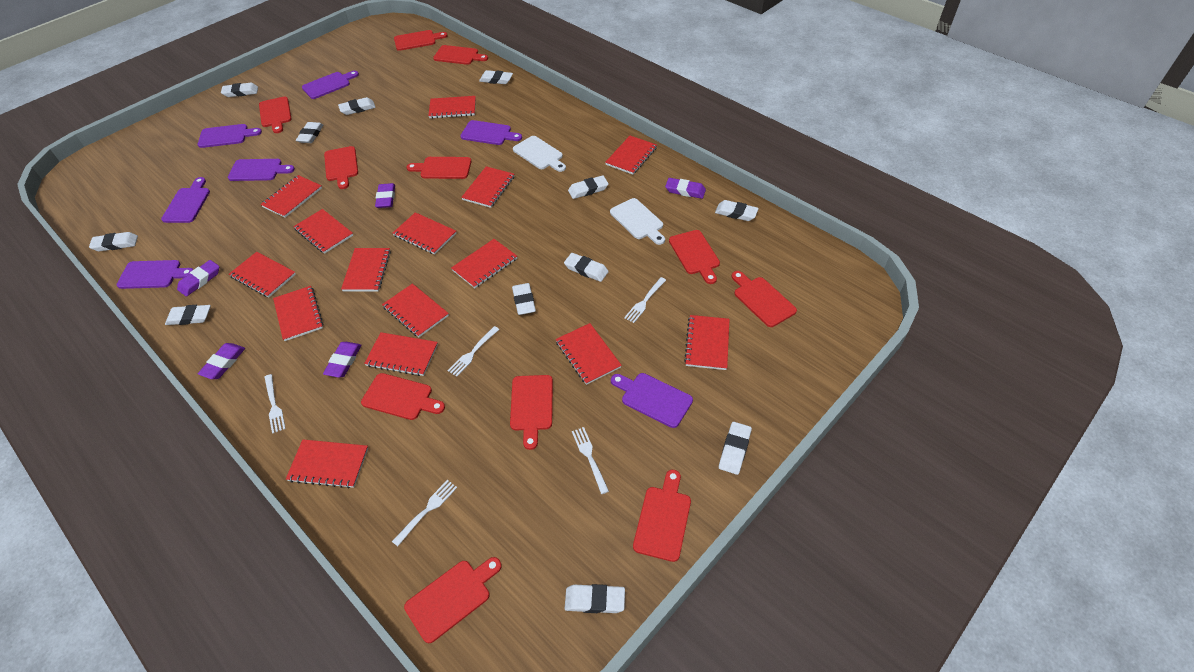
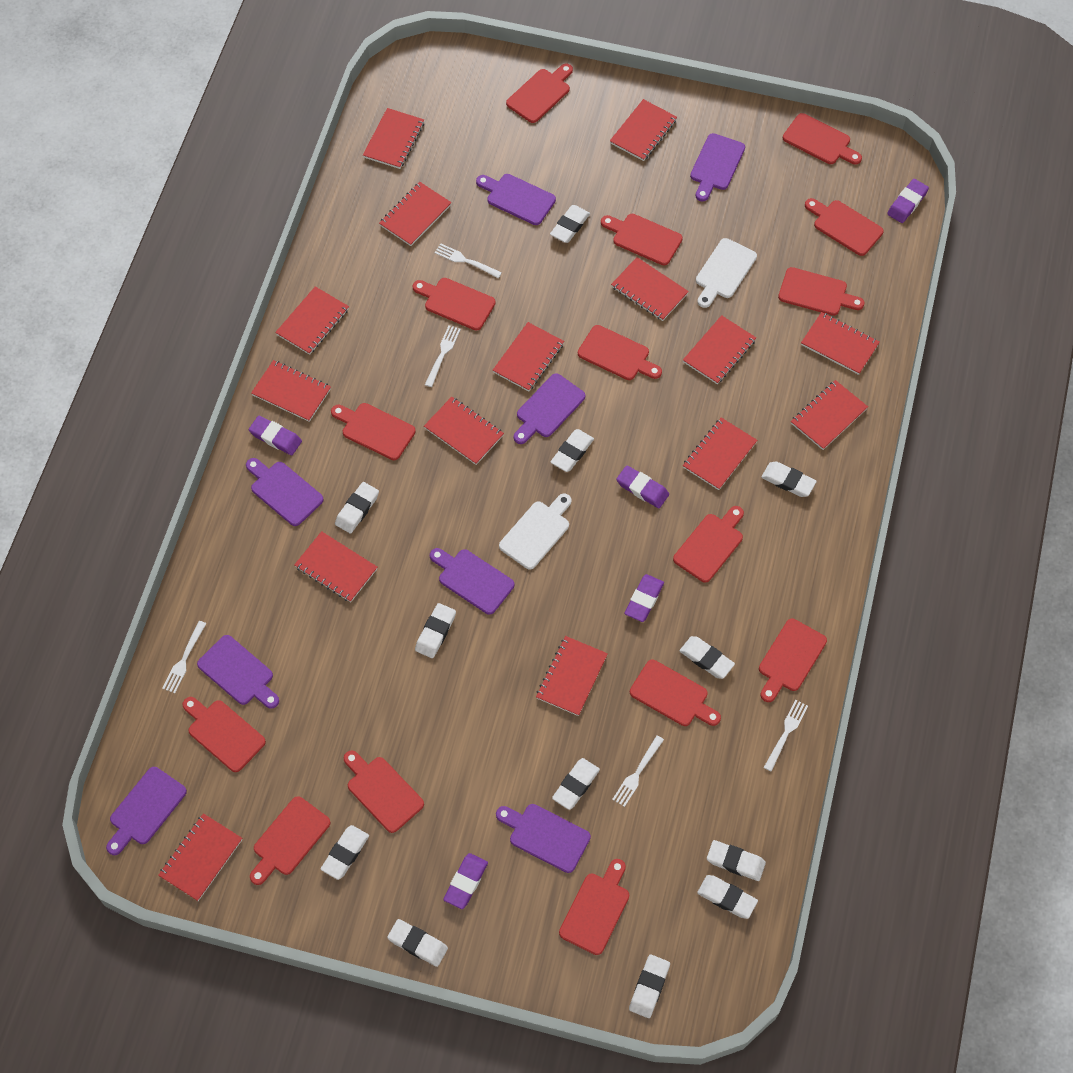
purple cutting board: 7 -> 8
red cutting board: 11 -> 15

